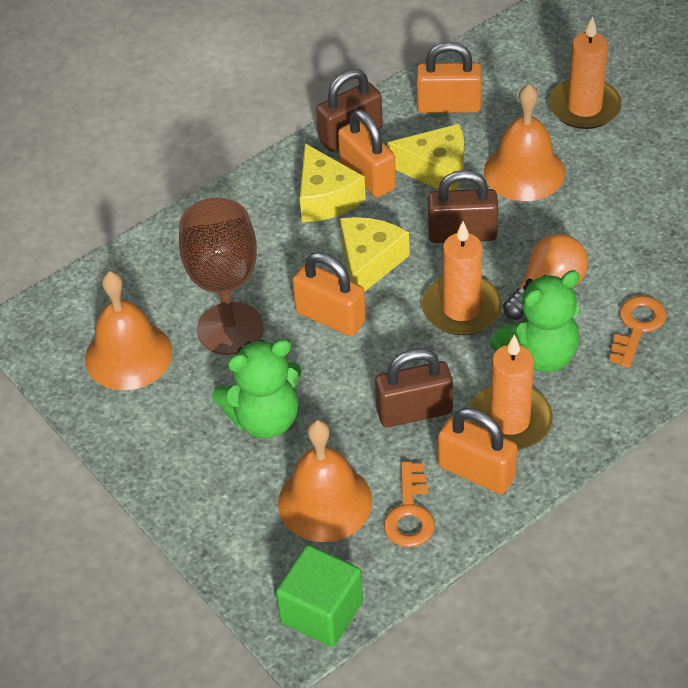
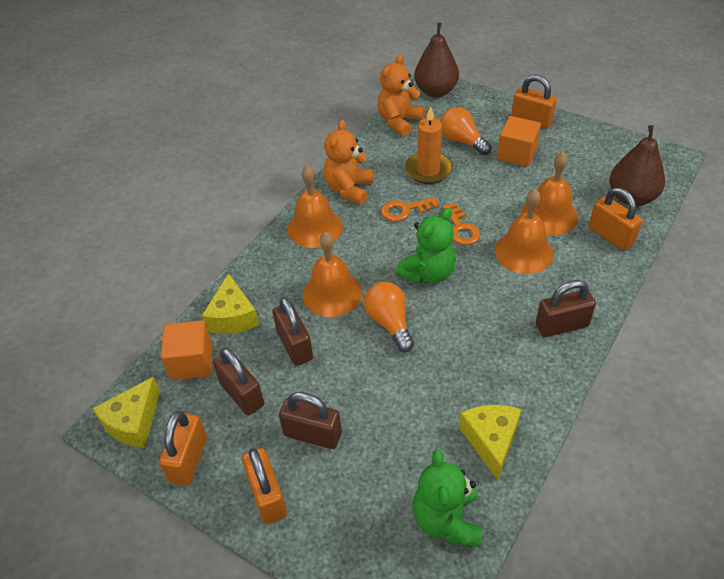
brown goblet: 1 -> 0
brown padlock: 3 -> 4
brown pear: 0 -> 2
green cube: 1 -> 0
orange bell: 3 -> 4
orange candle: 3 -> 1
orange cube: 0 -> 2
orange light bulb: 1 -> 2
orange teddy bear: 0 -> 2

